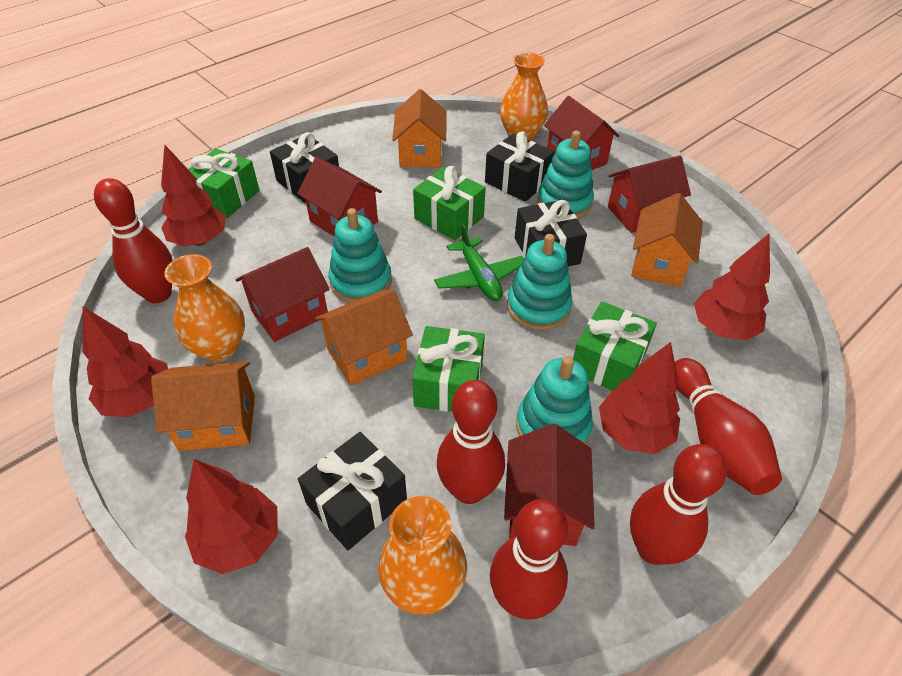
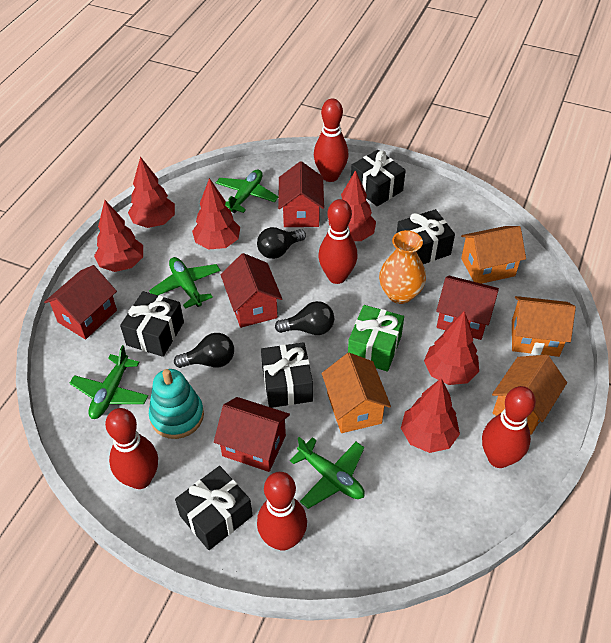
black gift: 4 -> 5
black light bulb: 0 -> 3
green gift: 4 -> 1
green plane: 1 -> 4
orange vase: 3 -> 1
red tree: 5 -> 6
turquoise stacking toy: 4 -> 1

